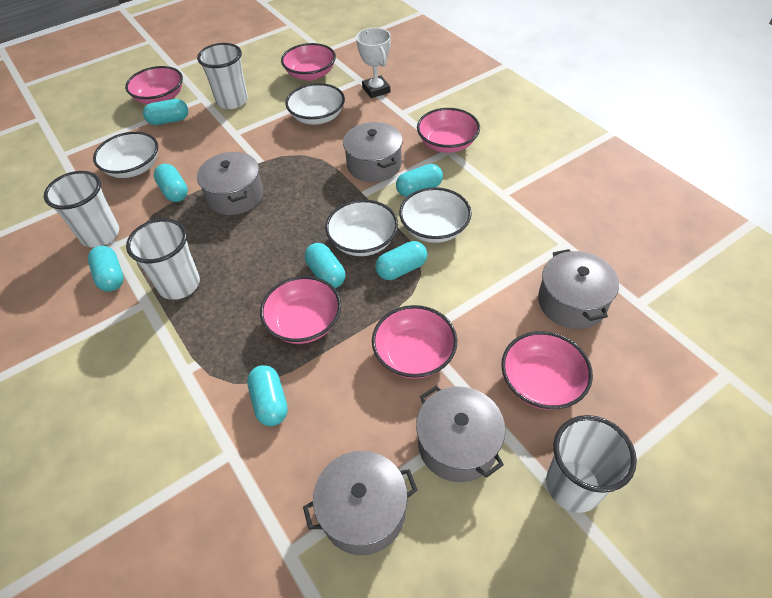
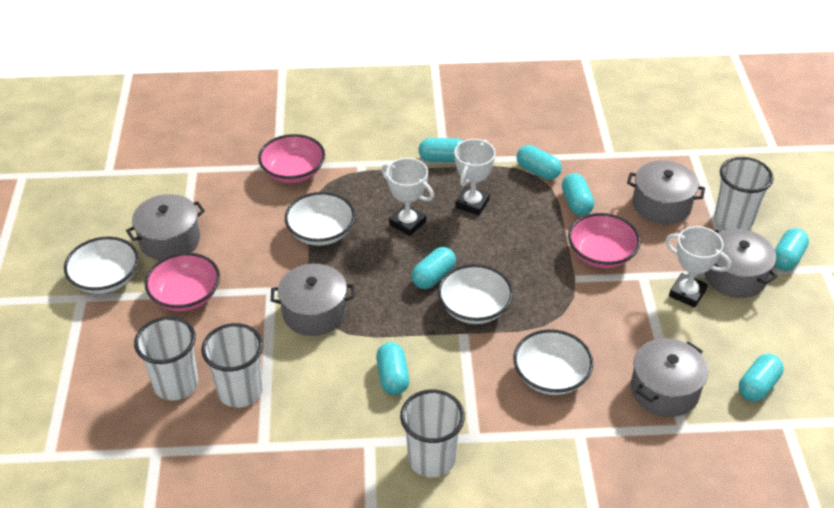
pink bowl: 6 -> 3
white trophy: 1 -> 3

